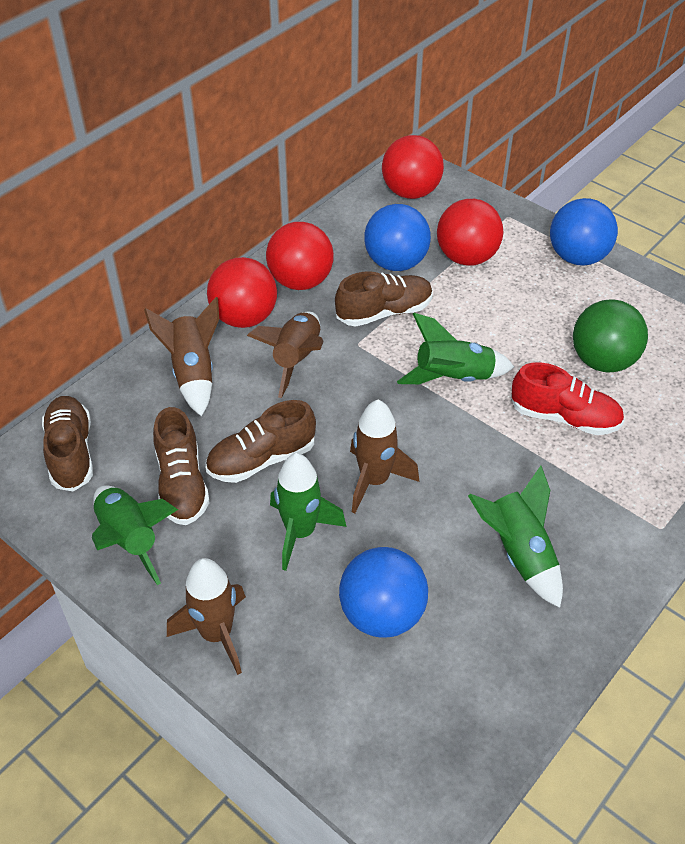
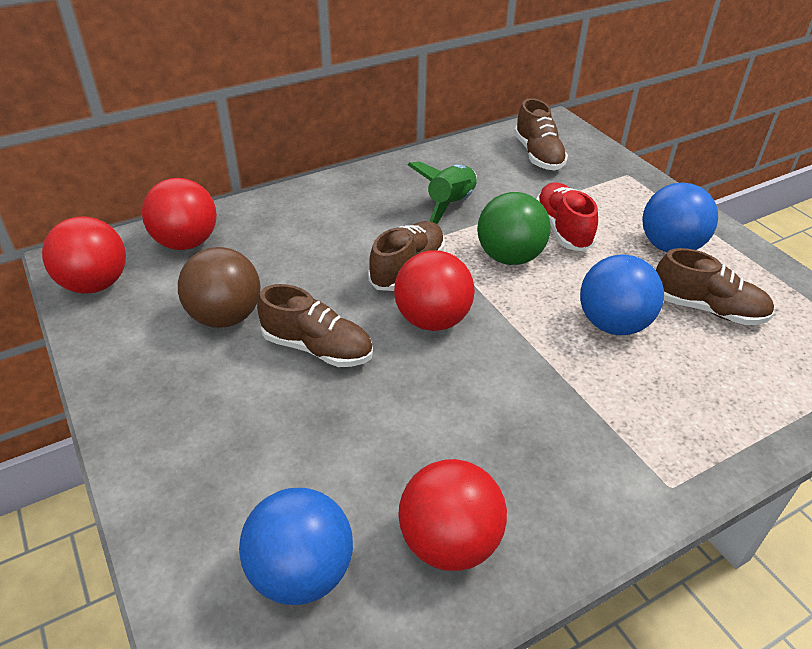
brown ball: 0 -> 1
brown rocket: 4 -> 0
green rocket: 4 -> 1

